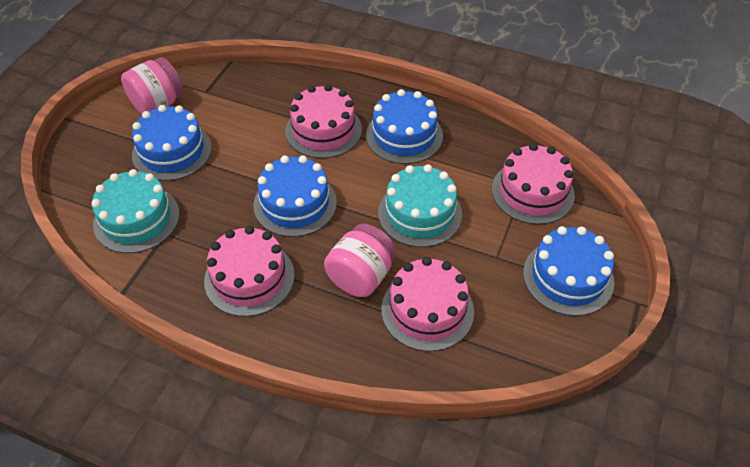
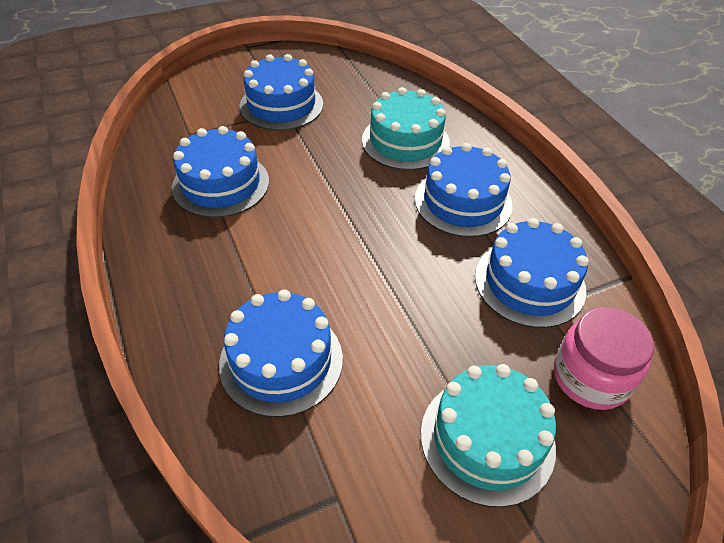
blue cake: 4 -> 5
pink cake: 4 -> 0
pink jar: 2 -> 1

